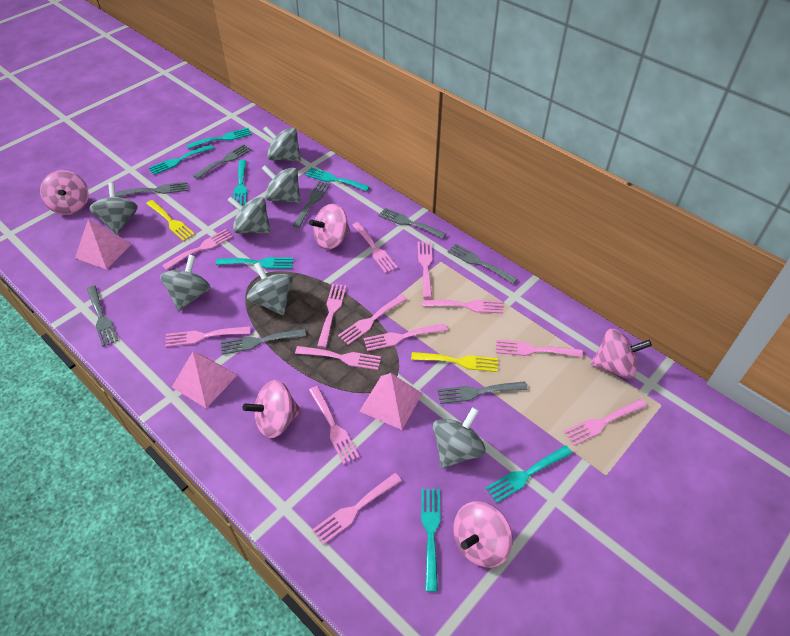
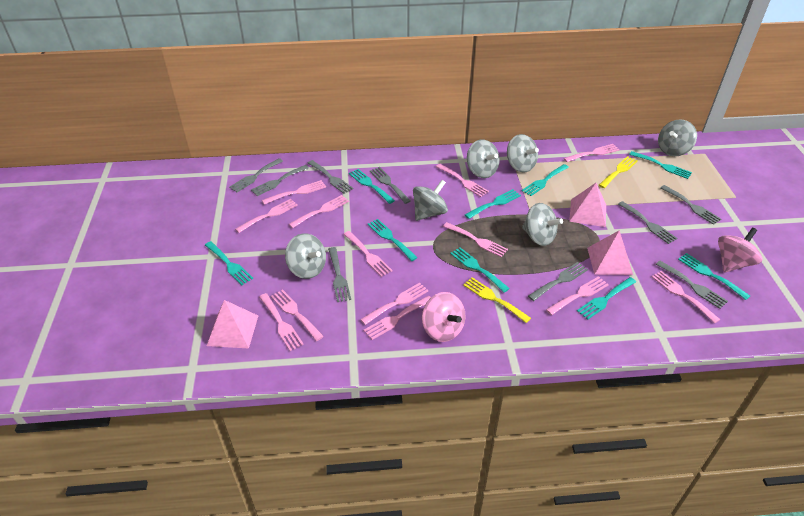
grey fork: 8 -> 9
grey spinning top: 7 -> 6
pink spinning top: 5 -> 2
turquoise fork: 7 -> 9

